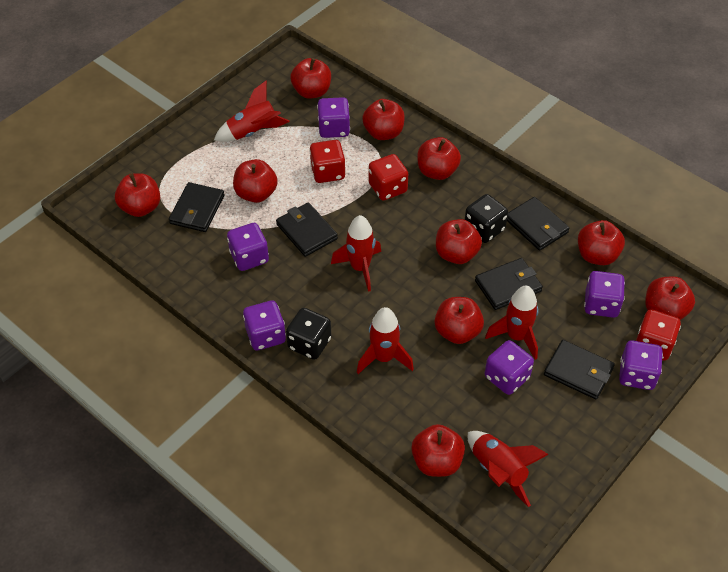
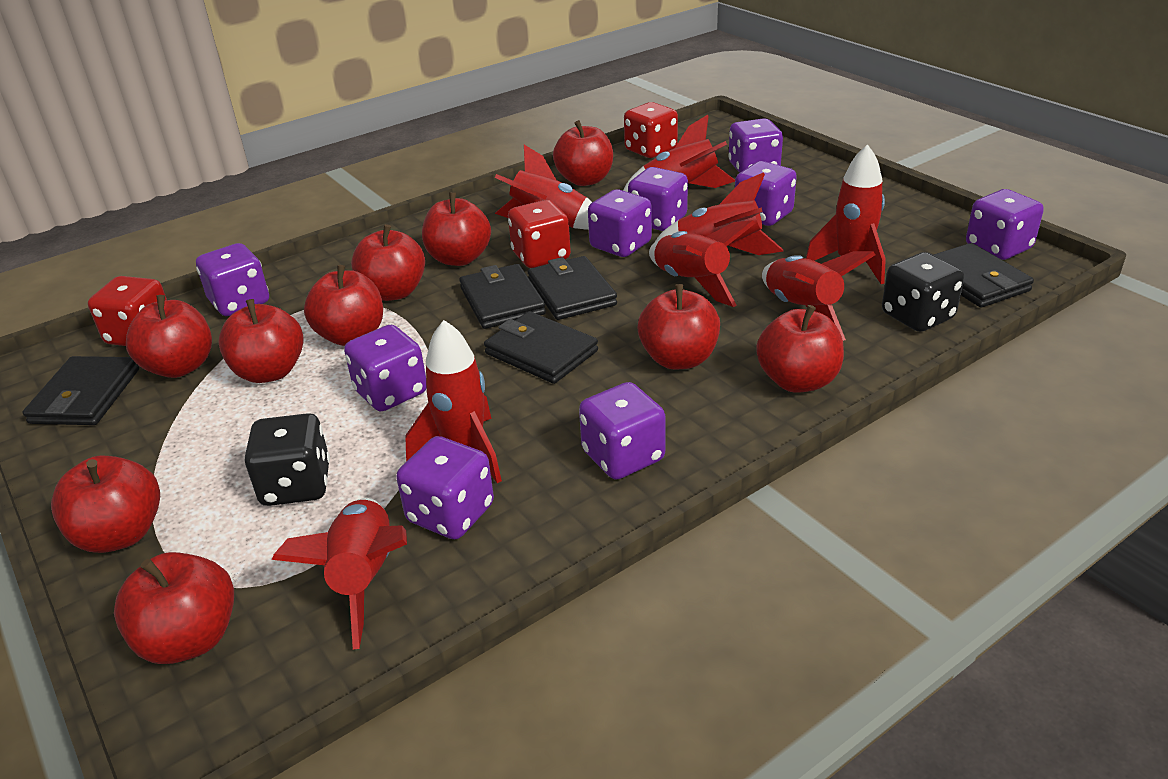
purple dice: 6 -> 9
red rocket: 5 -> 8

